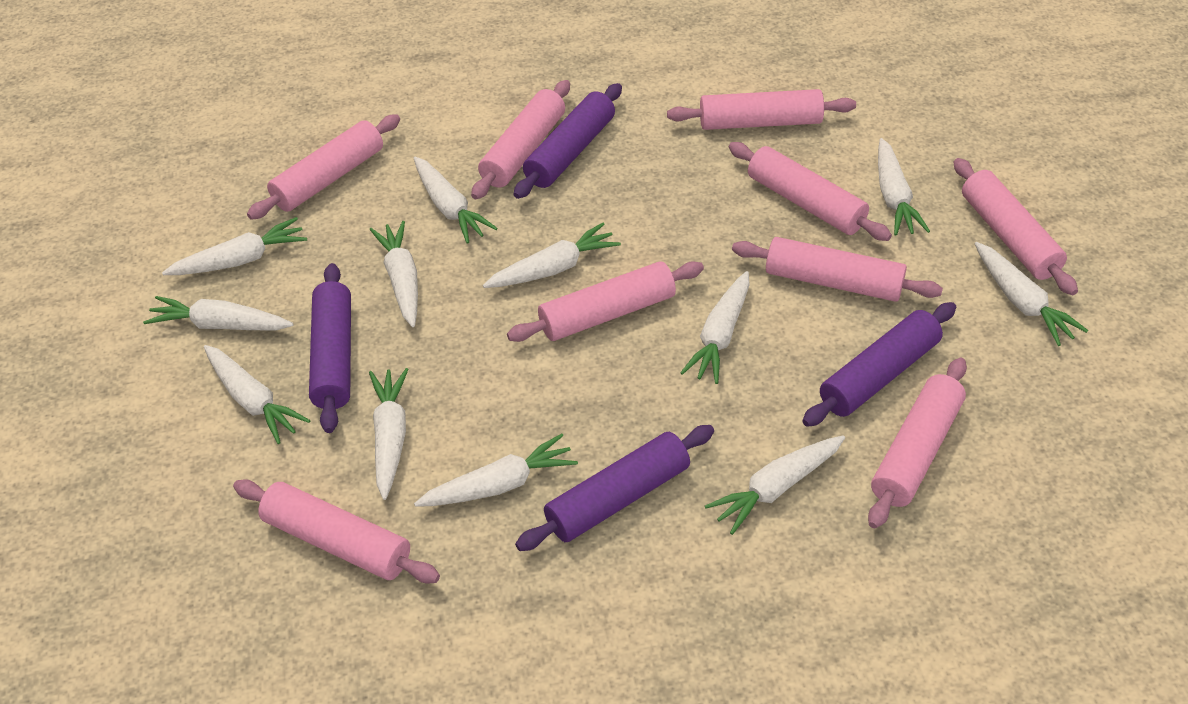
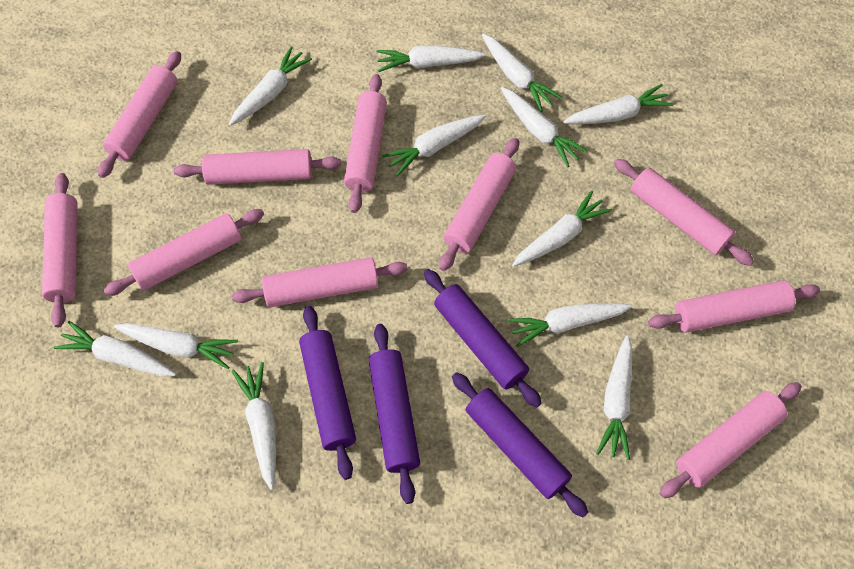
pink rolling pin: 9 -> 10

